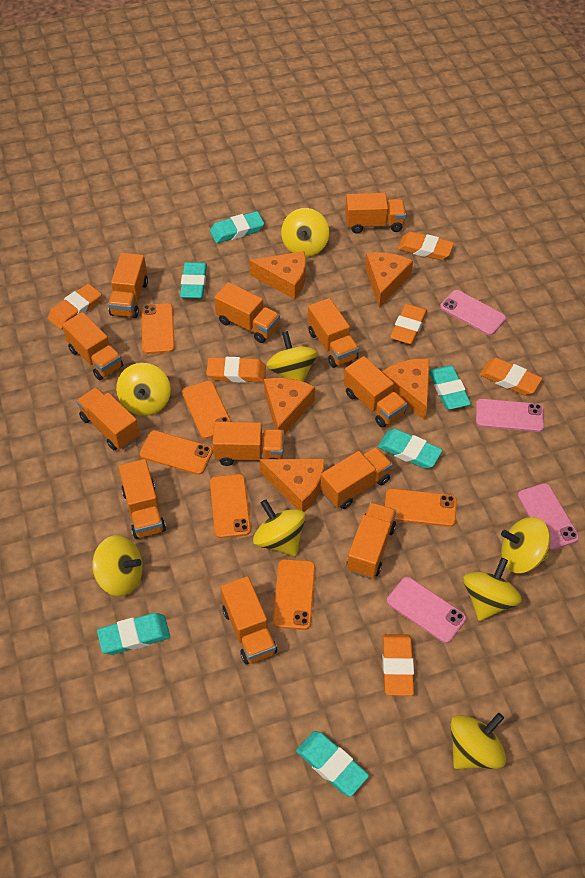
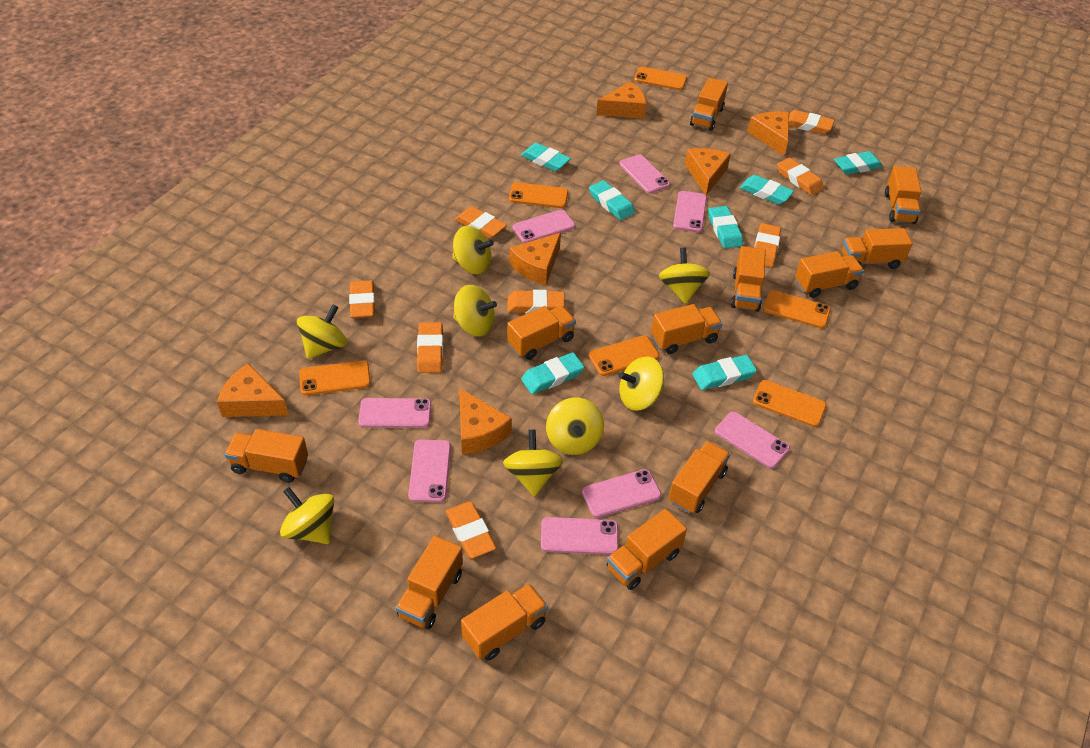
orange cheese: 5 -> 6
orange eraser: 6 -> 8
pink phone: 4 -> 8
turquoise eraser: 6 -> 7

